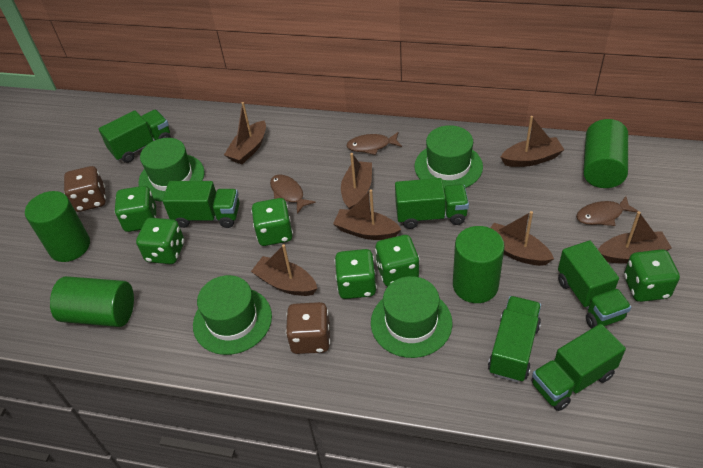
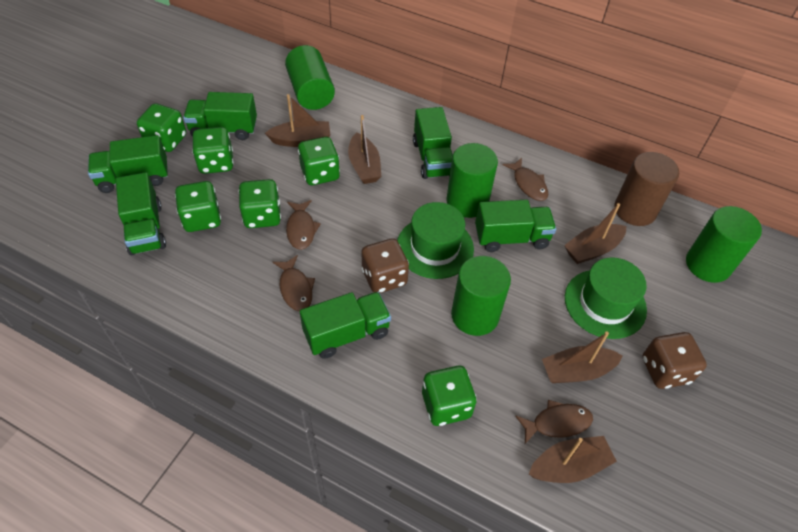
brown boat: 7 -> 5
brown cylinder: 0 -> 1
brown fish: 3 -> 4
green hat: 4 -> 2

